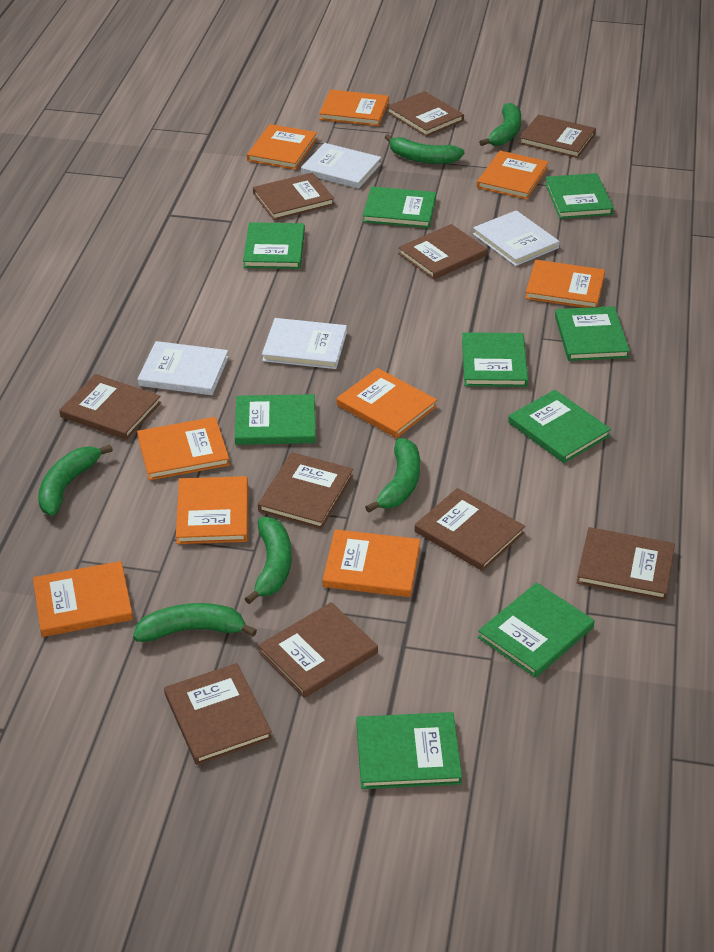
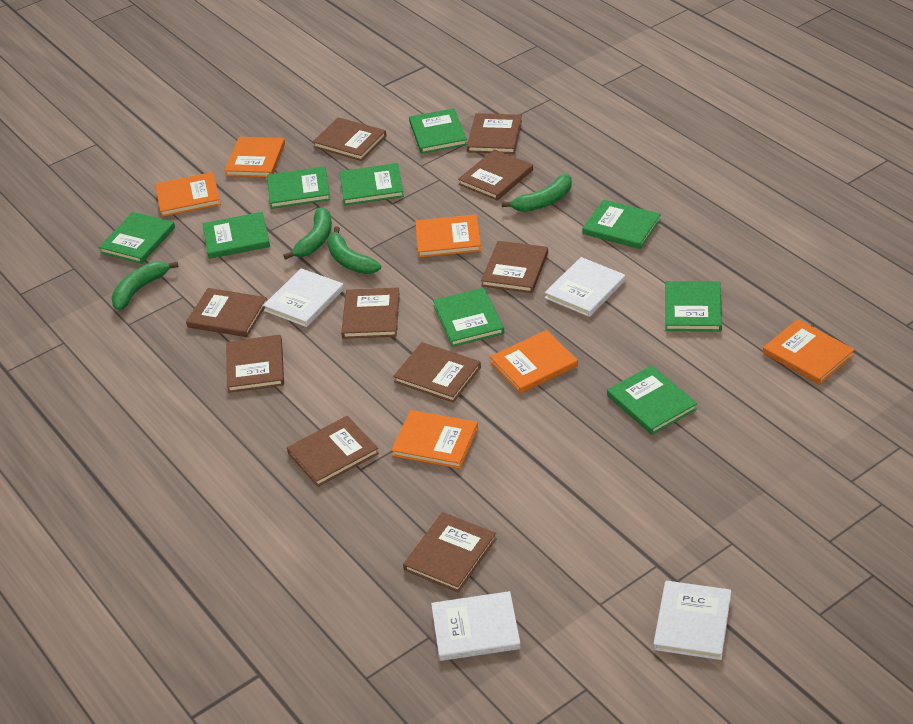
green banana: 6 -> 4
orange book: 9 -> 6

